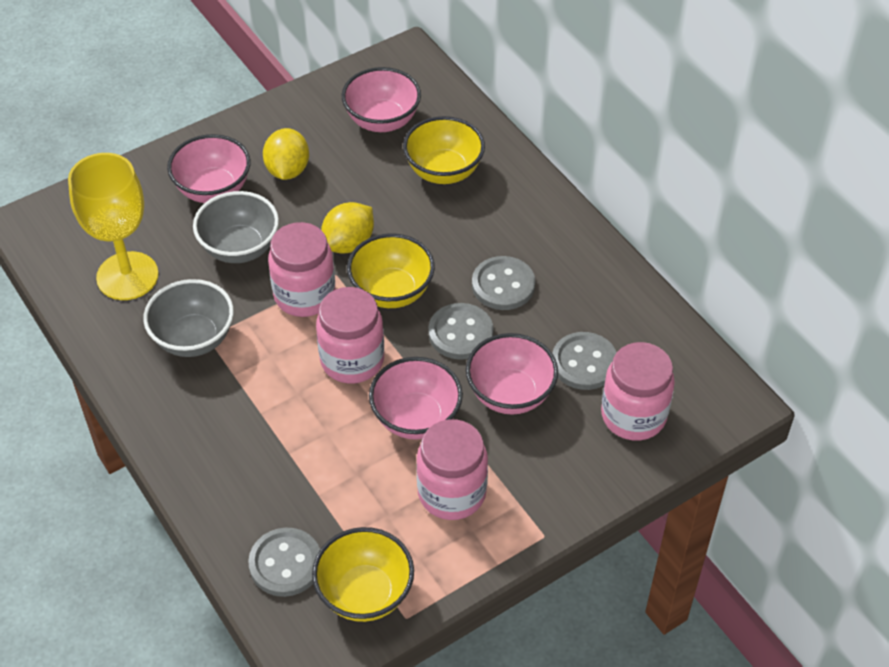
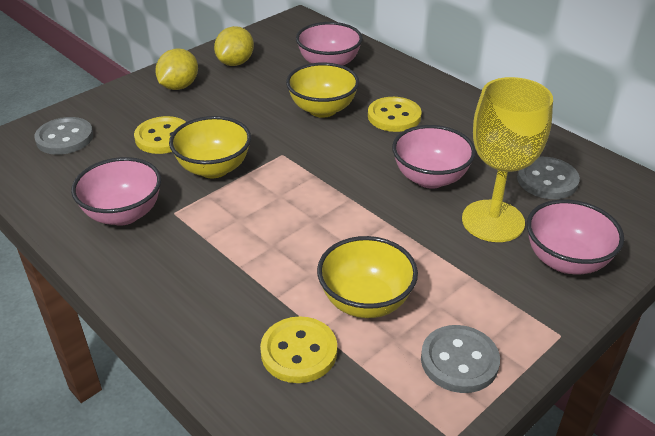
grey bowl: 2 -> 0
grey button: 4 -> 3
pink jar: 4 -> 0
yellow button: 0 -> 3

